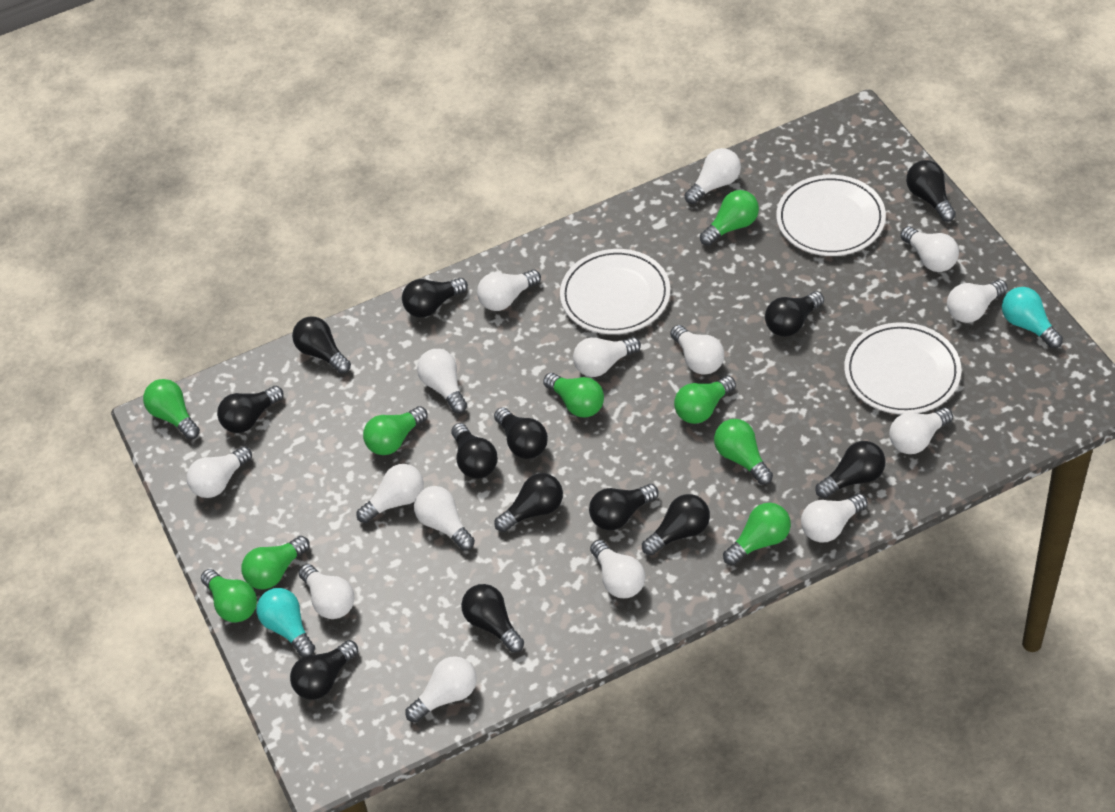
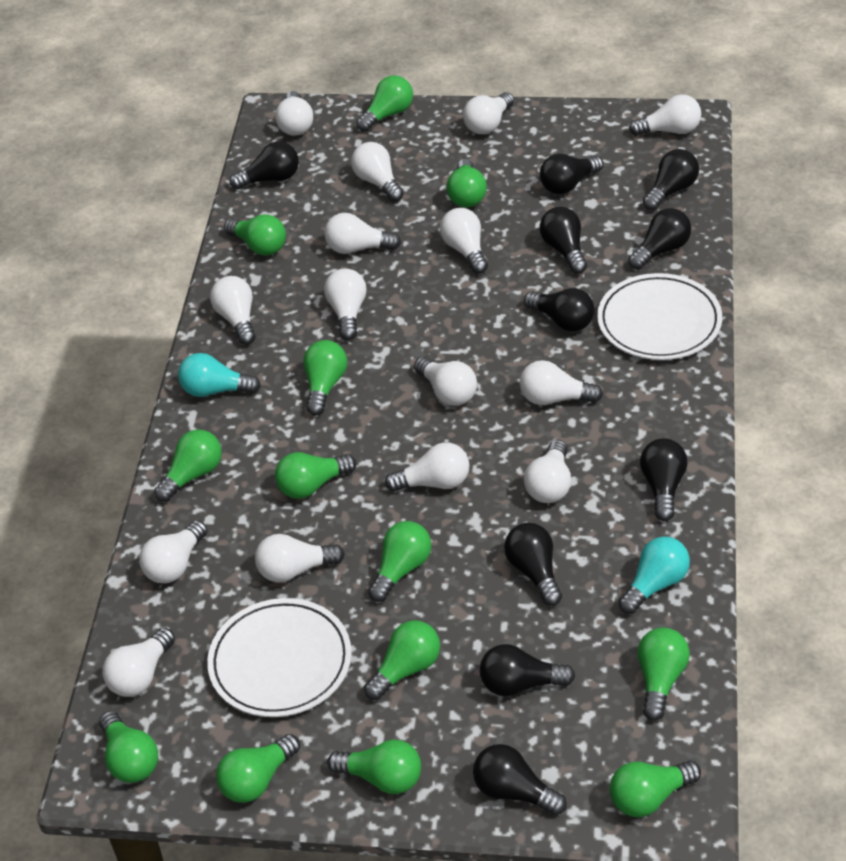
black light bulb: 13 -> 10
green light bulb: 9 -> 13
white plate: 3 -> 2

